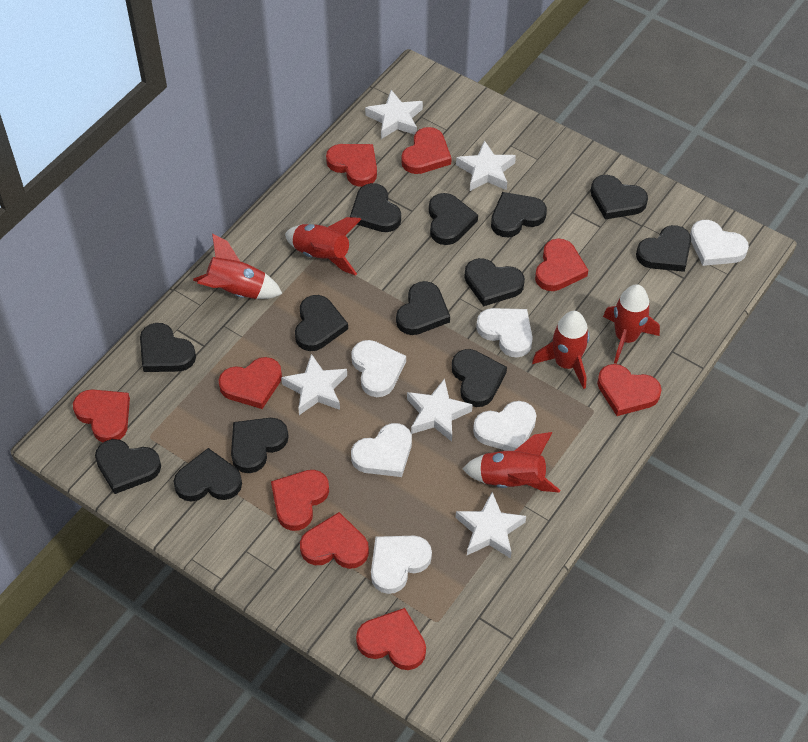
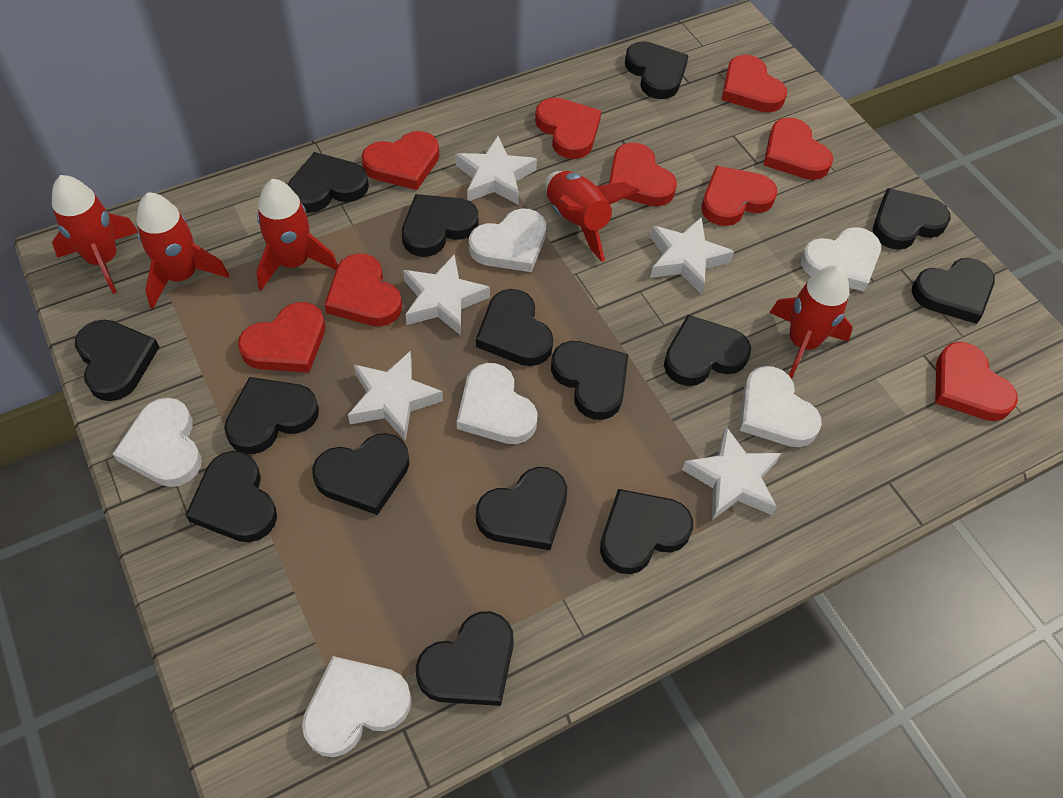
black heart: 13 -> 15

